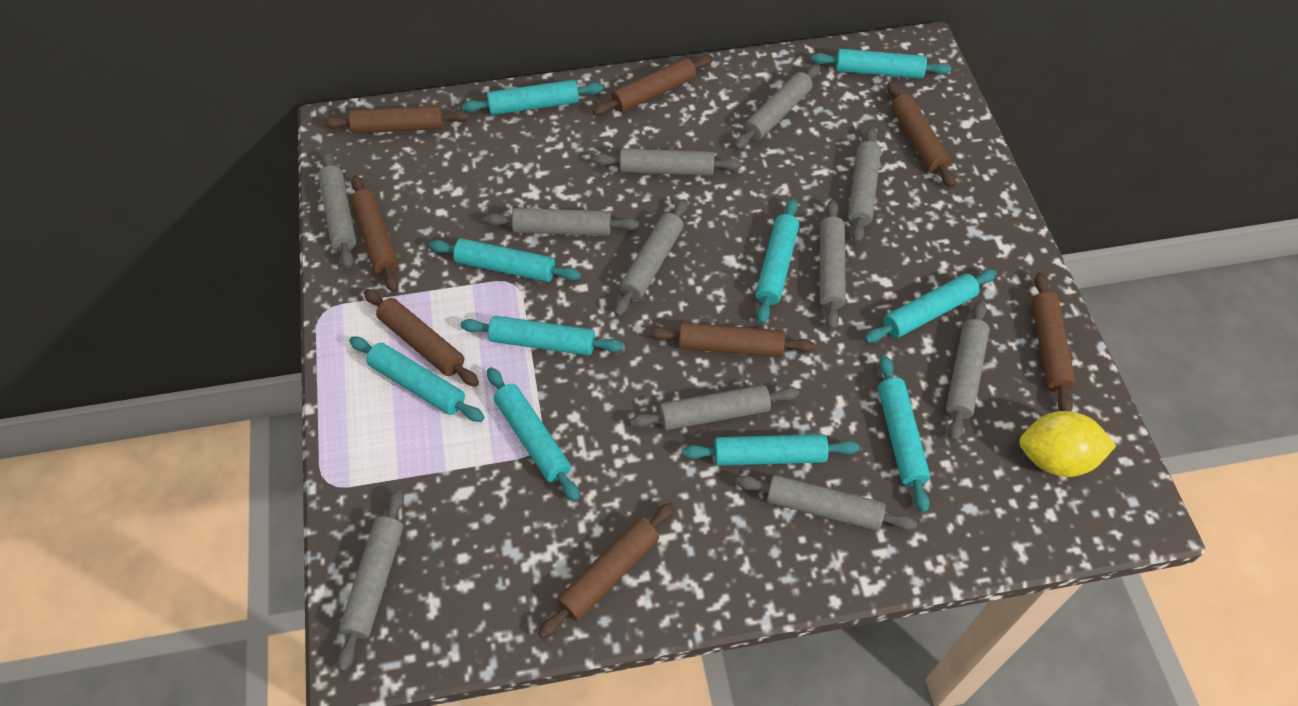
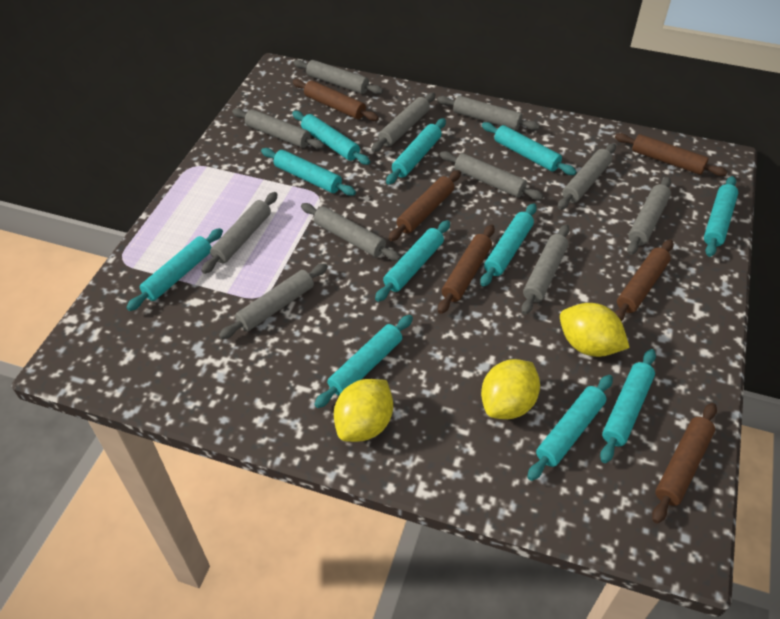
brown rolling pin: 8 -> 6
turquoise rolling pin: 10 -> 11
yellow lemon: 1 -> 3

